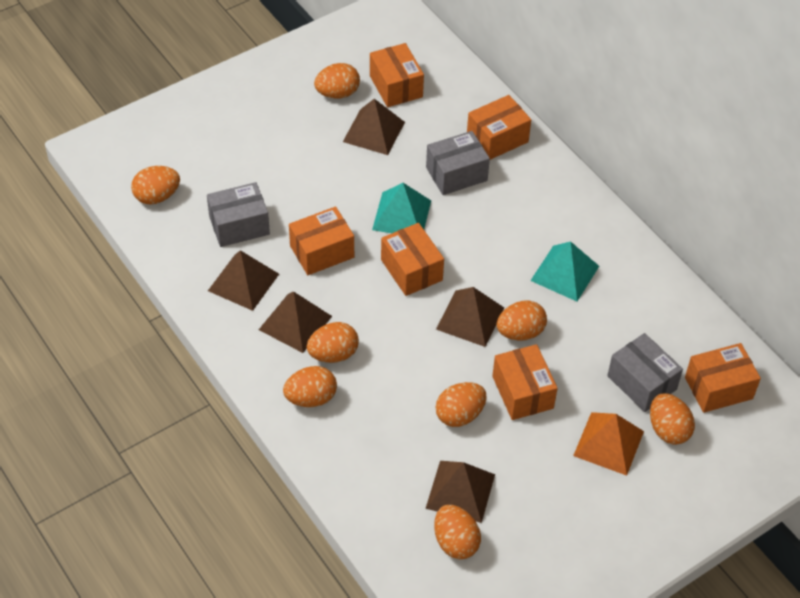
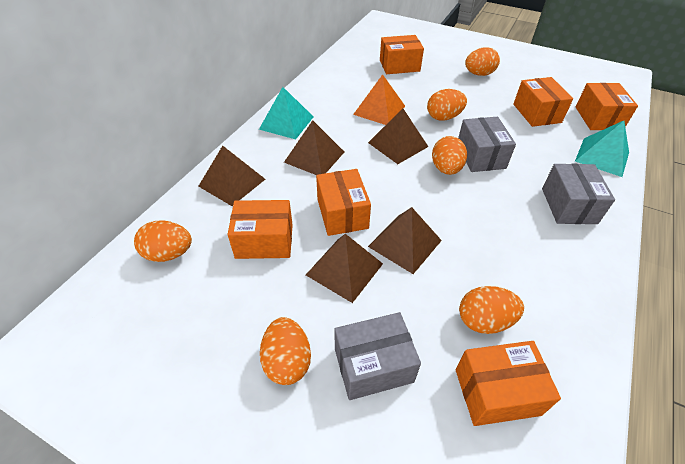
orange egg: 8 -> 6

